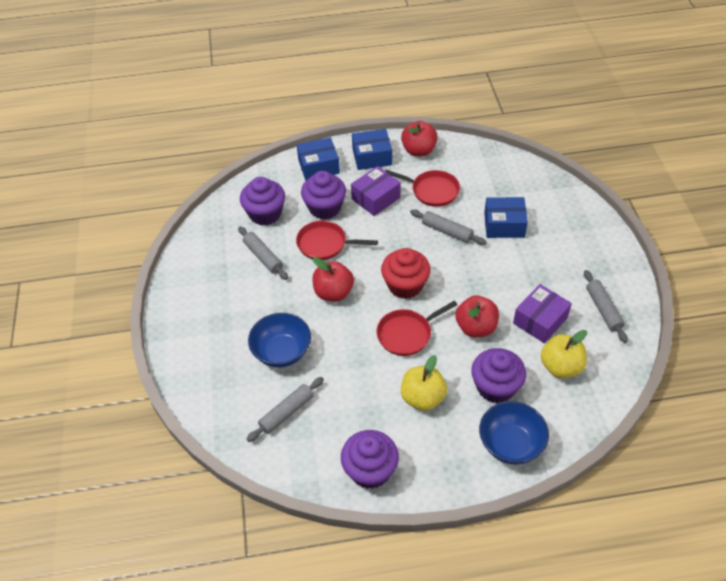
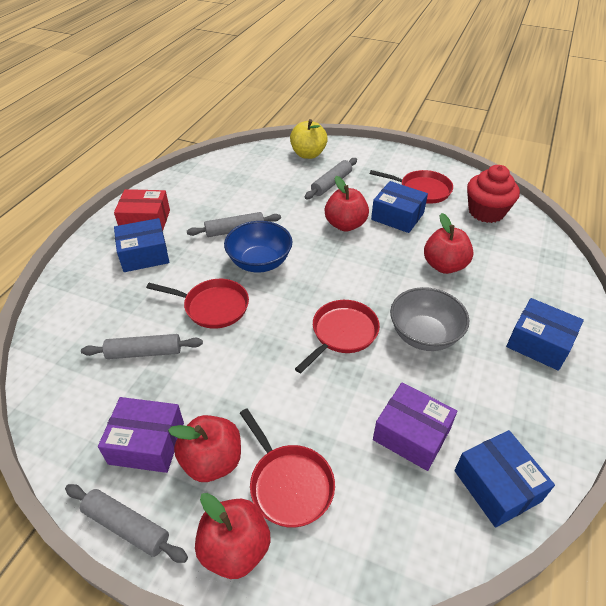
blue bowl: 2 -> 1
blue box: 3 -> 4
grey bowl: 0 -> 1
purple cupcake: 4 -> 0
red apple: 3 -> 4
red box: 0 -> 1
red pan: 3 -> 4
yellow apple: 2 -> 1

